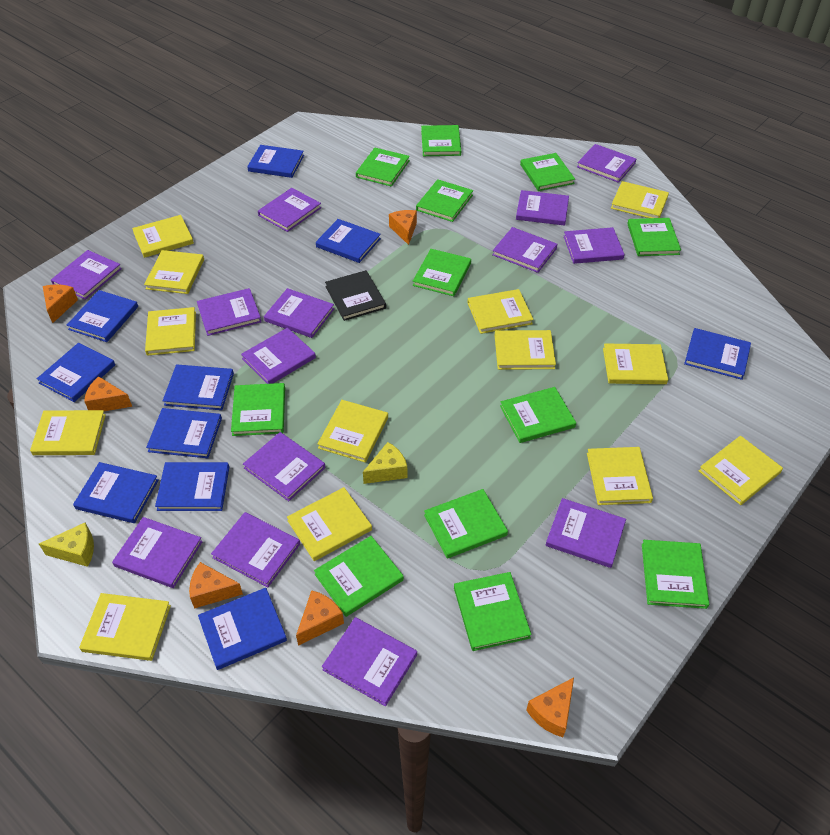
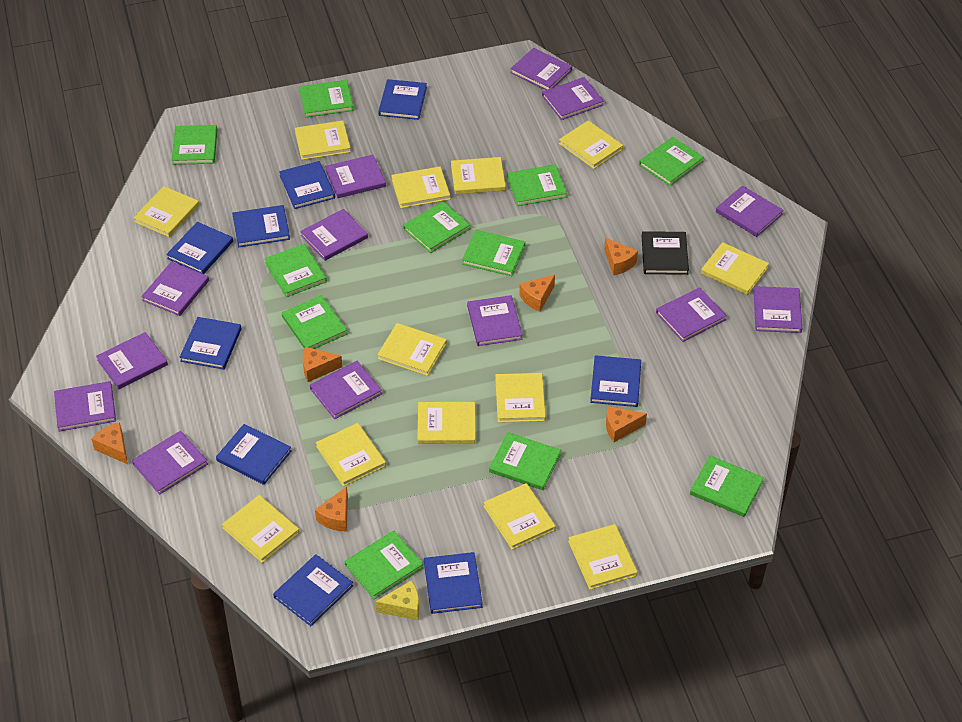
blue book: 10 -> 9
green book: 12 -> 11
purple book: 14 -> 13
yellow cheese: 2 -> 1

